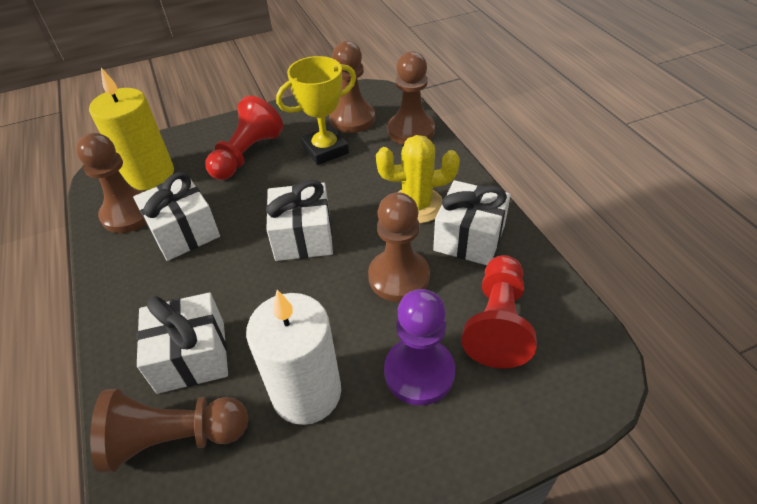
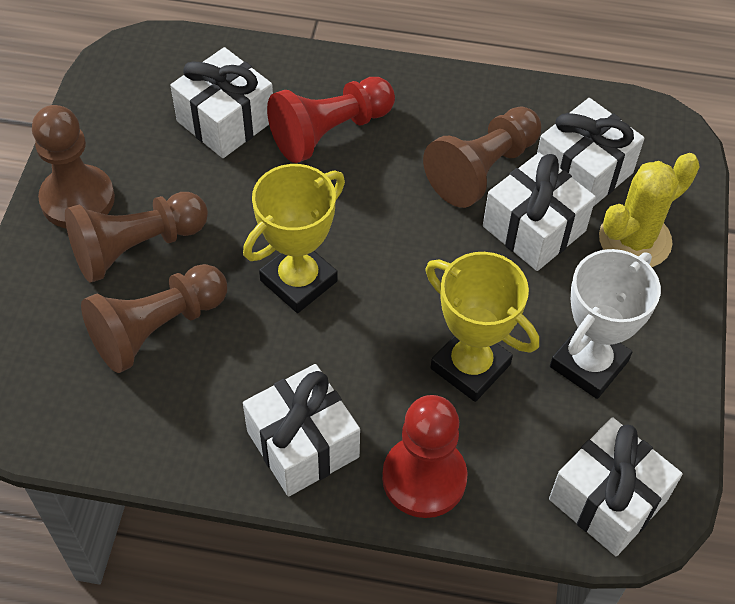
brown pawn: 5 -> 4
purple pawn: 1 -> 0
white candle: 1 -> 0
white gift: 4 -> 5
white trophy: 0 -> 1
yellow candle: 1 -> 0
yellow trophy: 1 -> 2

